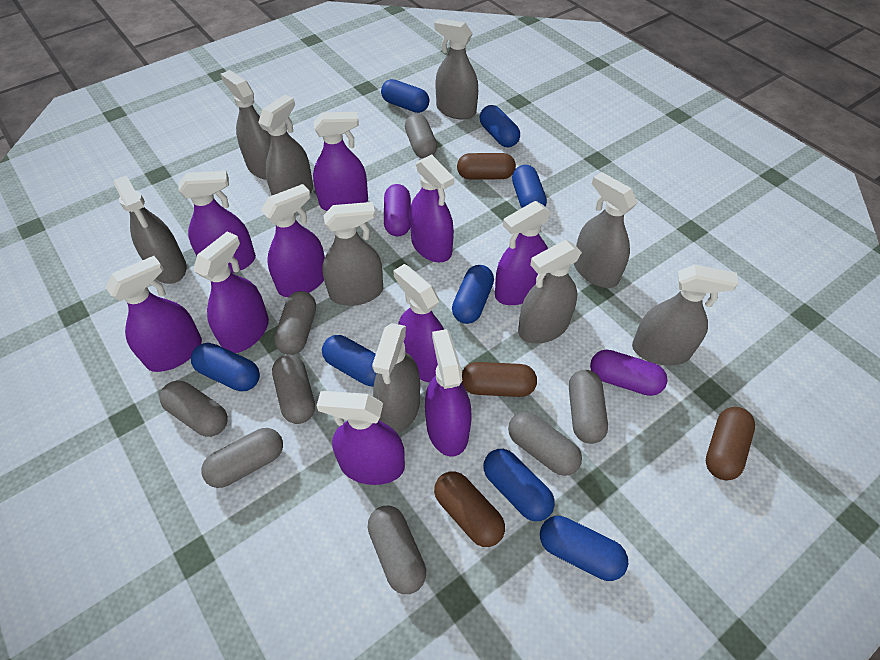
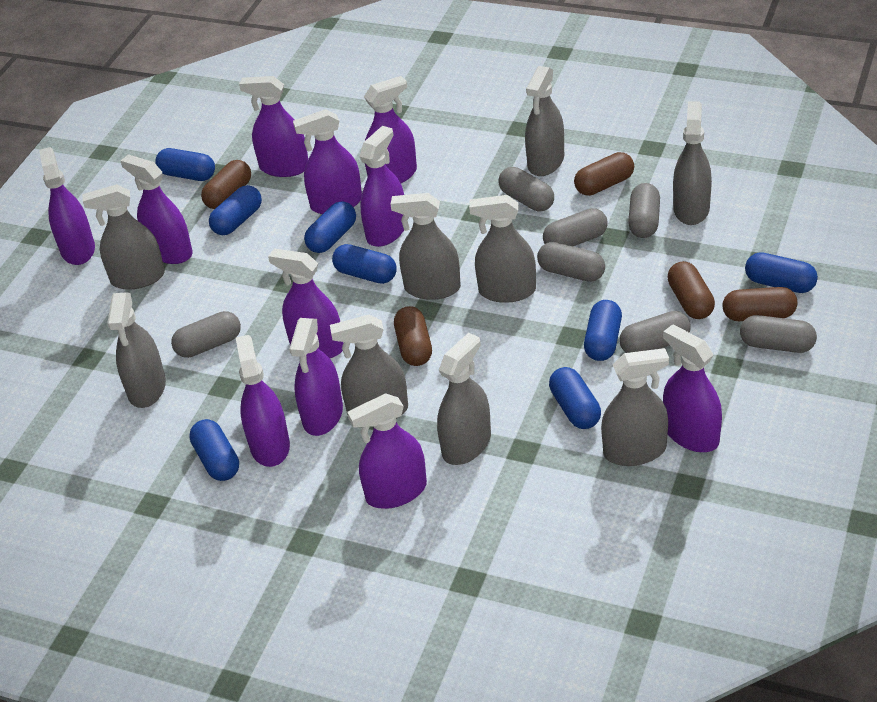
brown capsule: 4 -> 5
grey capsule: 8 -> 7
purple capsule: 2 -> 0
purple spray bottle: 10 -> 11

